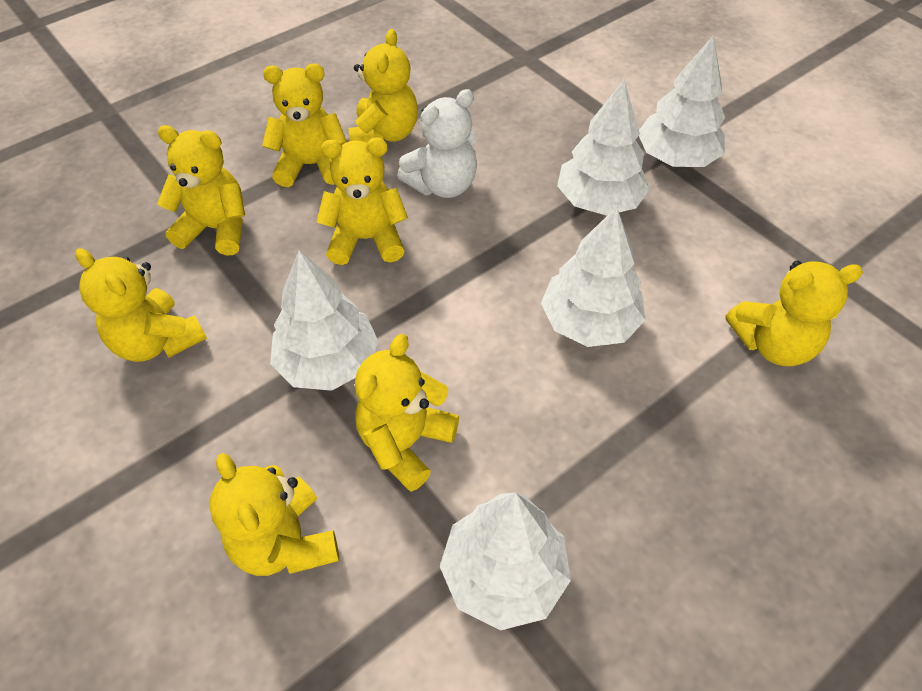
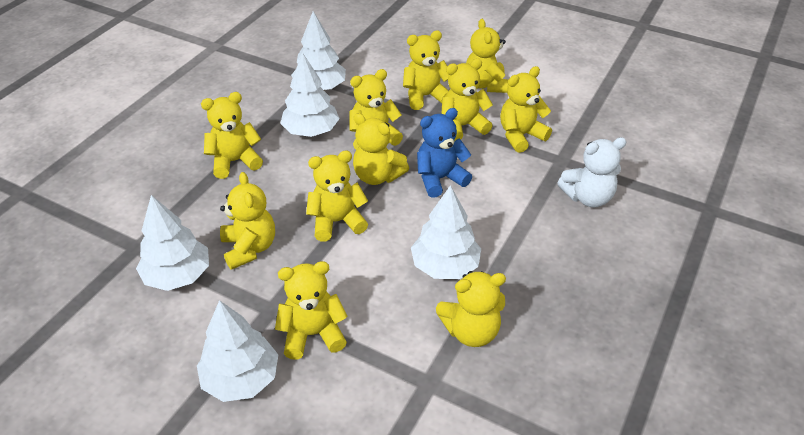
blue teddy bear: 0 -> 1
yellow teddy bear: 8 -> 11

